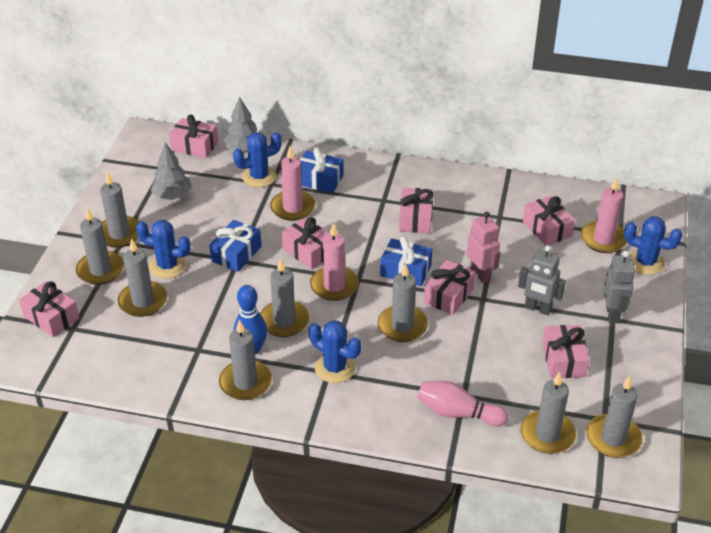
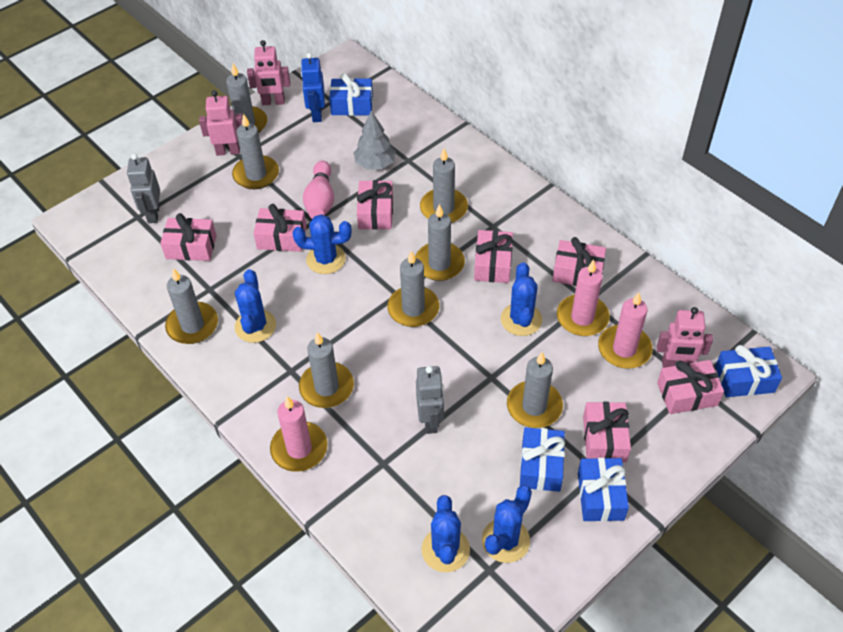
blue bowling pin: 1 -> 0
blue cactus: 4 -> 5
blue gift: 3 -> 4
blue robot: 0 -> 1
grey tree: 2 -> 1
pink robot: 1 -> 3

